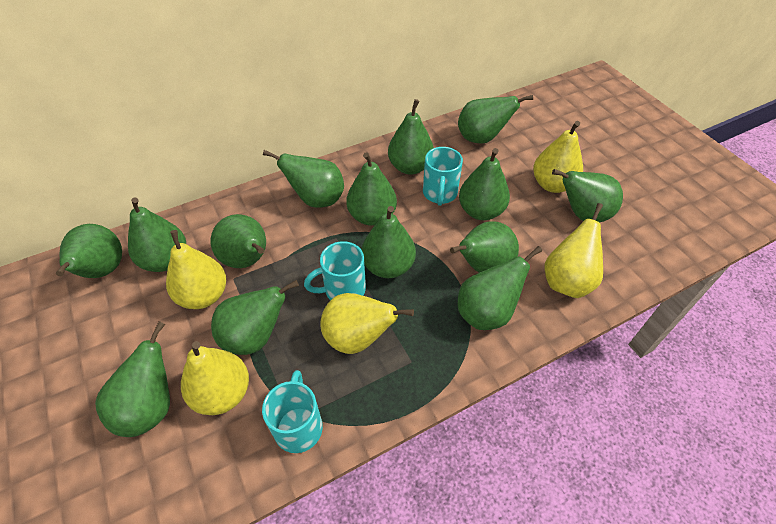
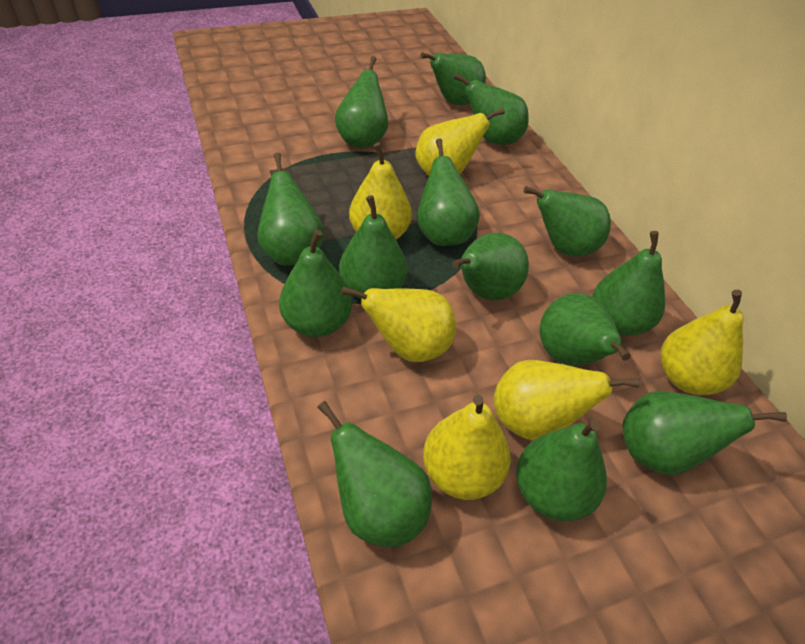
turquoise mug: 3 -> 0
yellow pear: 5 -> 6

